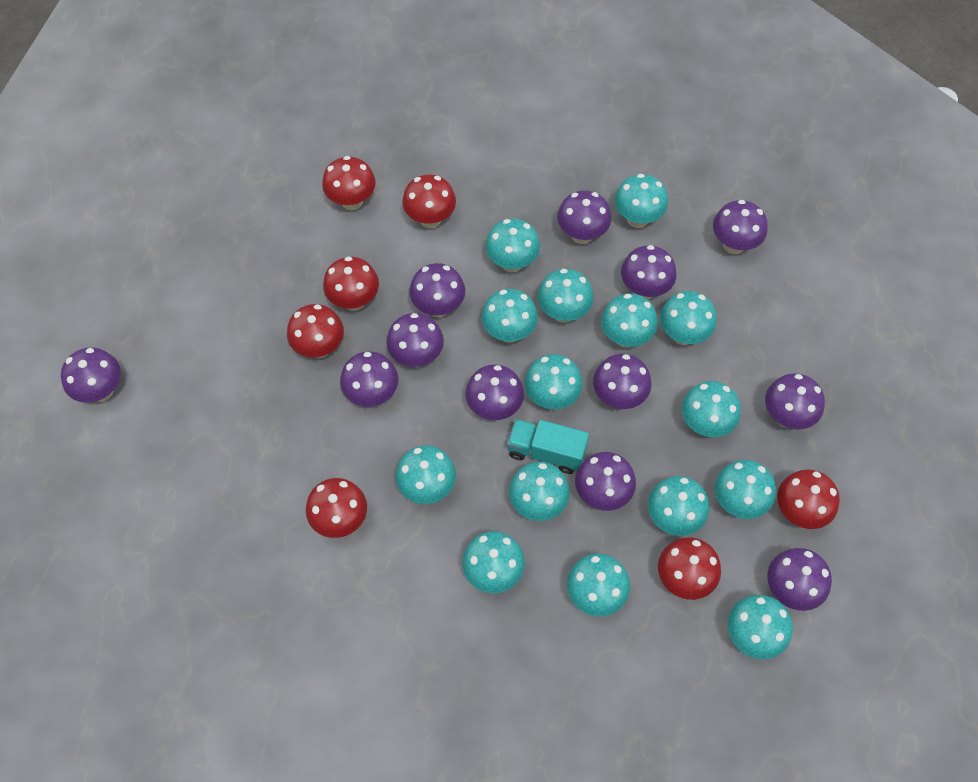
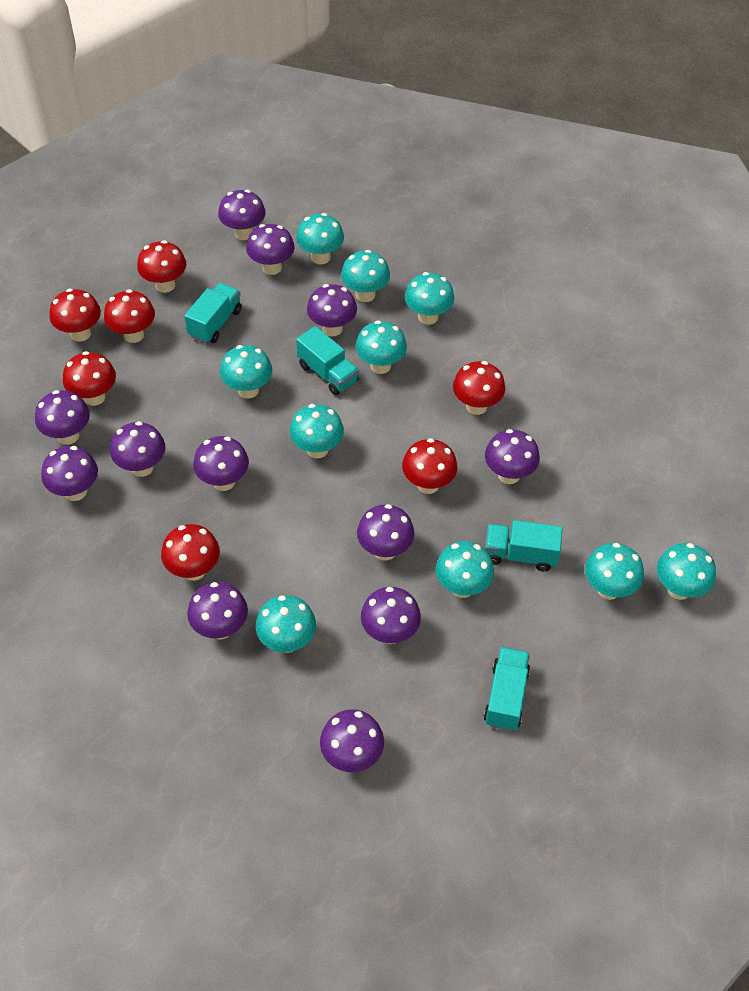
turquoise mushroom: 15 -> 10
turquoise truck: 1 -> 4

